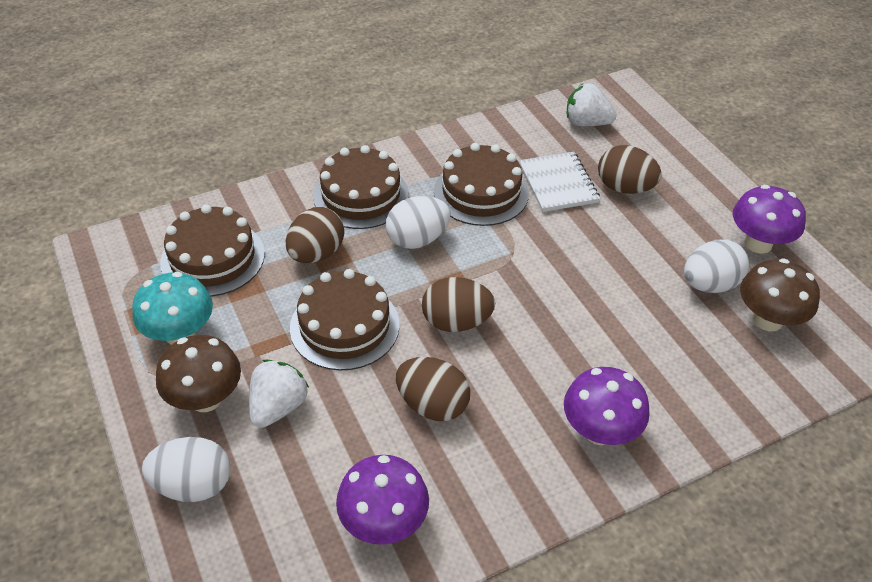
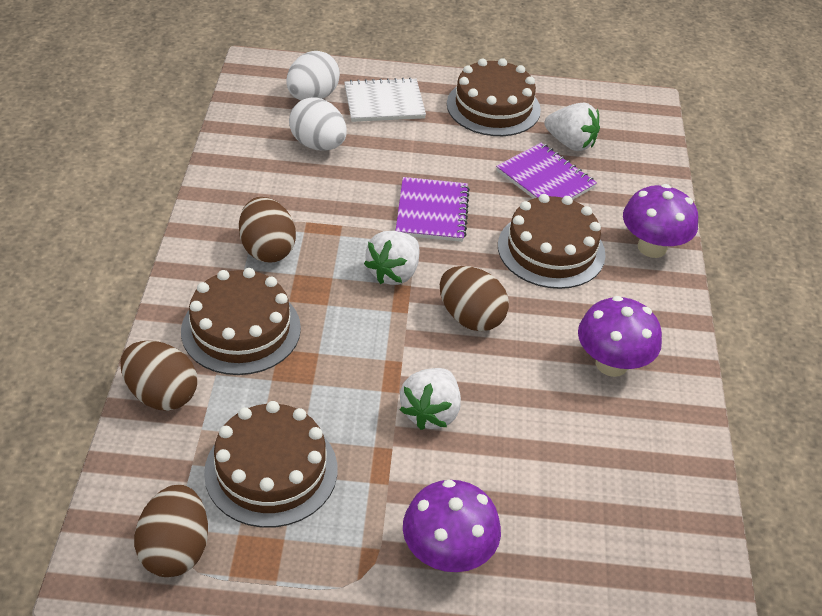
brown mushroom: 2 -> 0
purple notebook: 0 -> 2
turquoise mushroom: 1 -> 0
white egg: 3 -> 2
white strawberry: 2 -> 3

